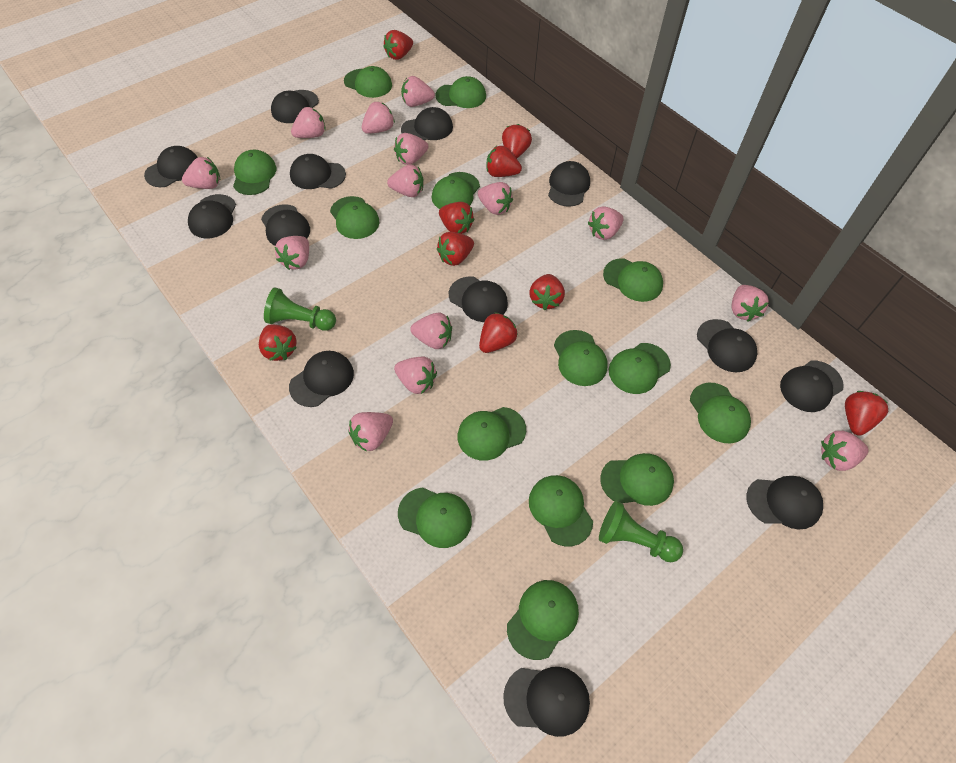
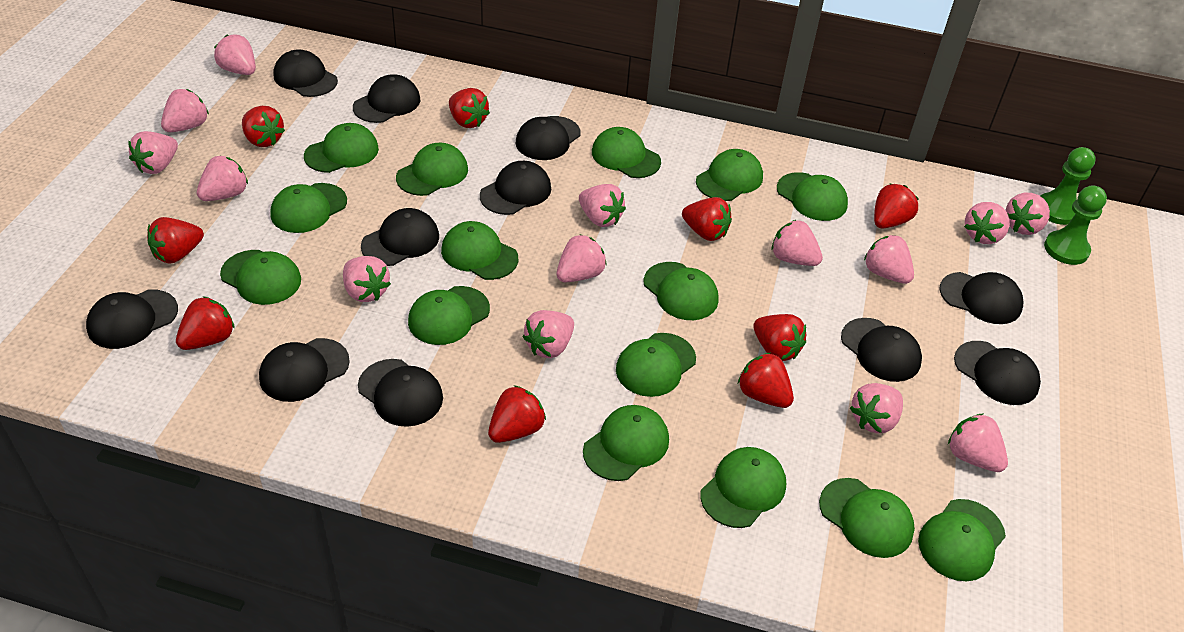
black cap: 13 -> 11
green cap: 14 -> 15

